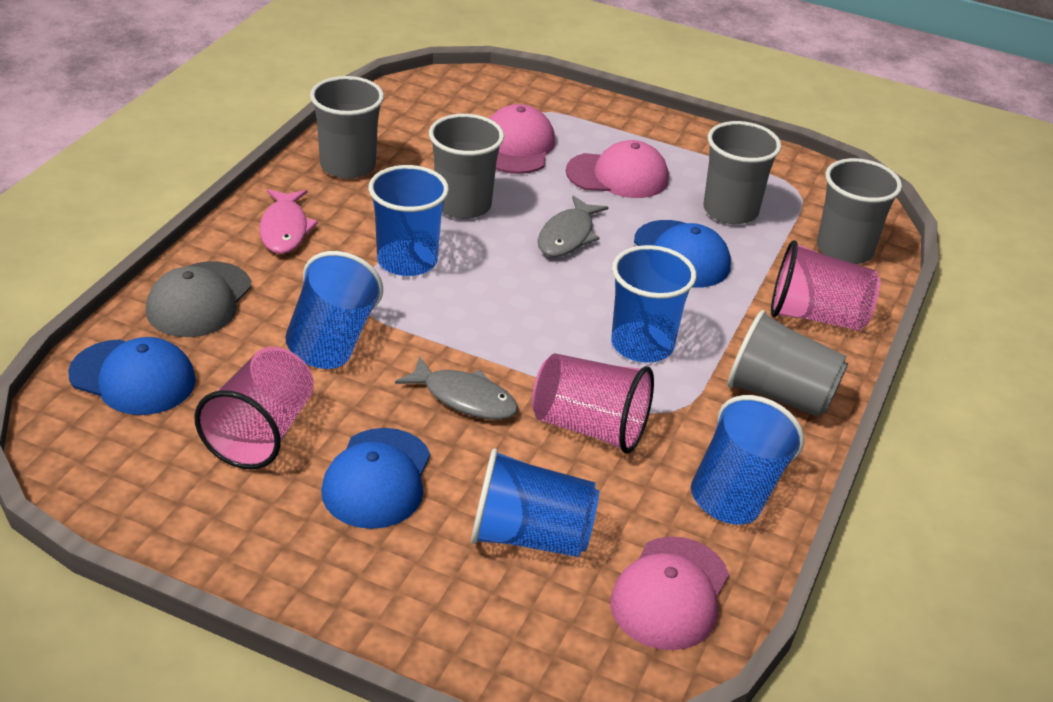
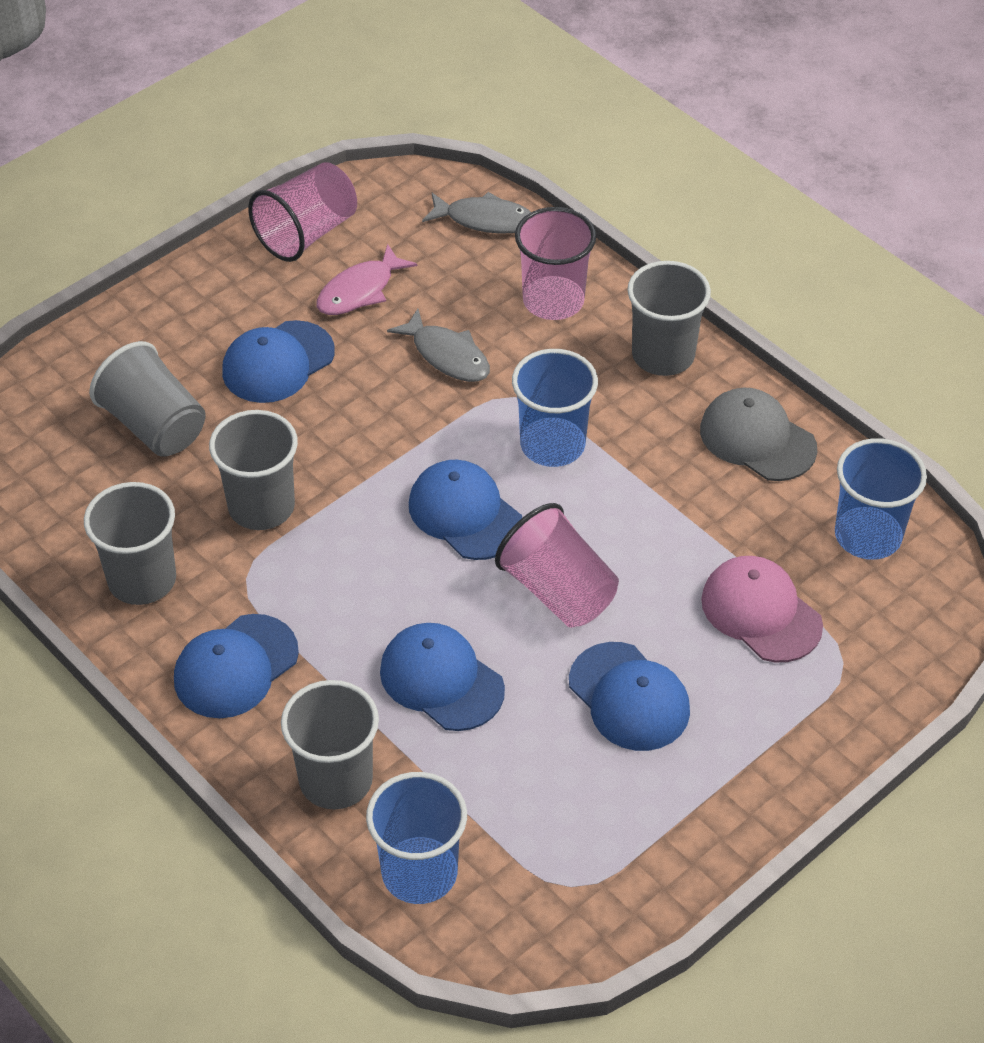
blue cap: 3 -> 5
blue cup: 5 -> 3
pink cap: 3 -> 1

